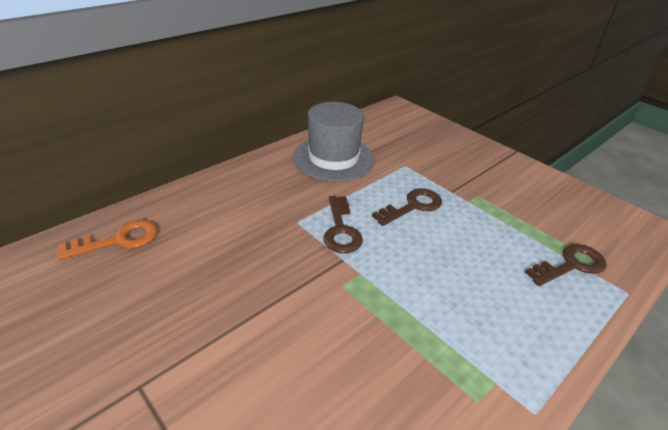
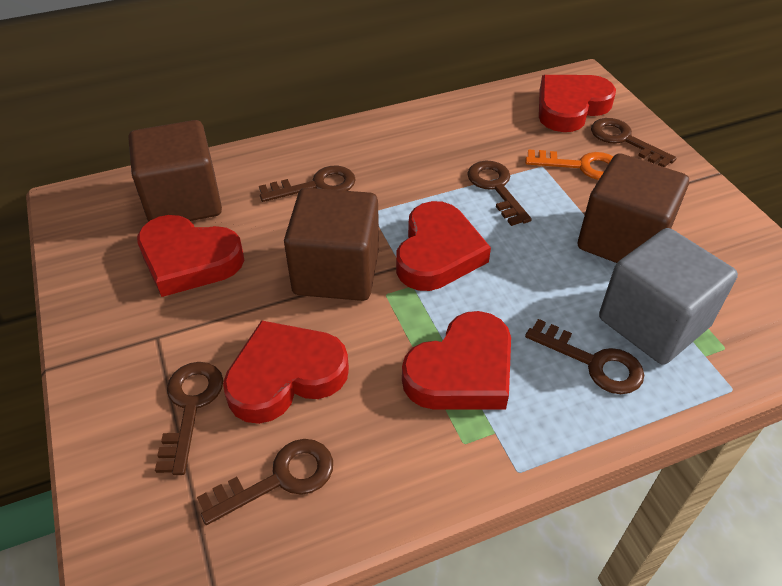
brown cube: 0 -> 3
brown key: 3 -> 6
grey cube: 0 -> 1
grey hat: 1 -> 0
red heart: 0 -> 5

